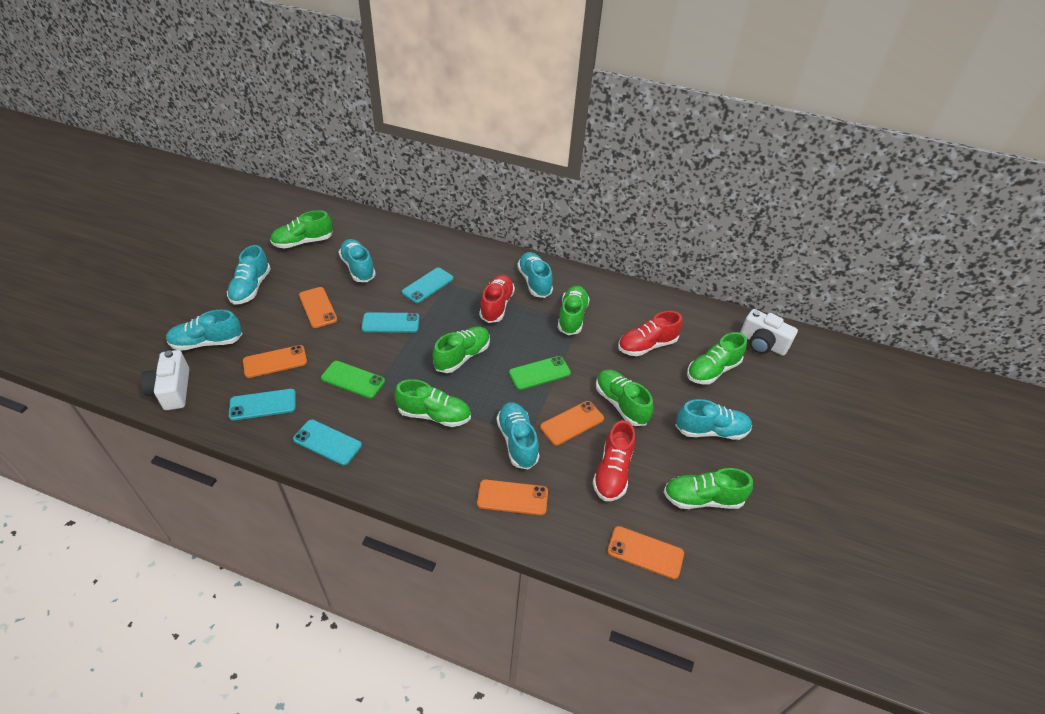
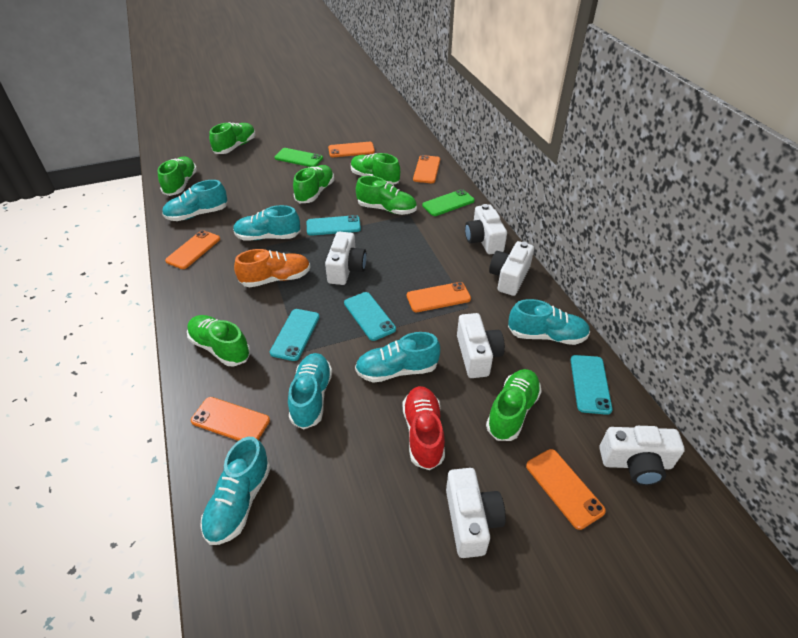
orange phone: 5 -> 6
orange shoe: 0 -> 1
red shoe: 3 -> 1
white camera: 2 -> 6

